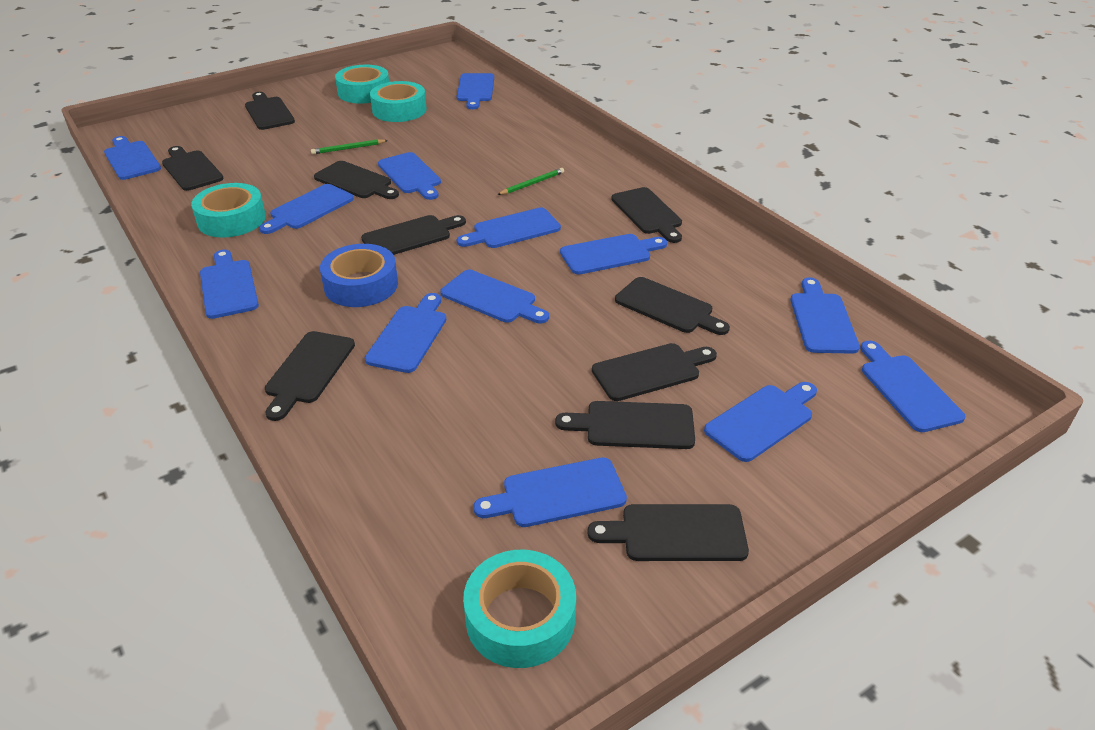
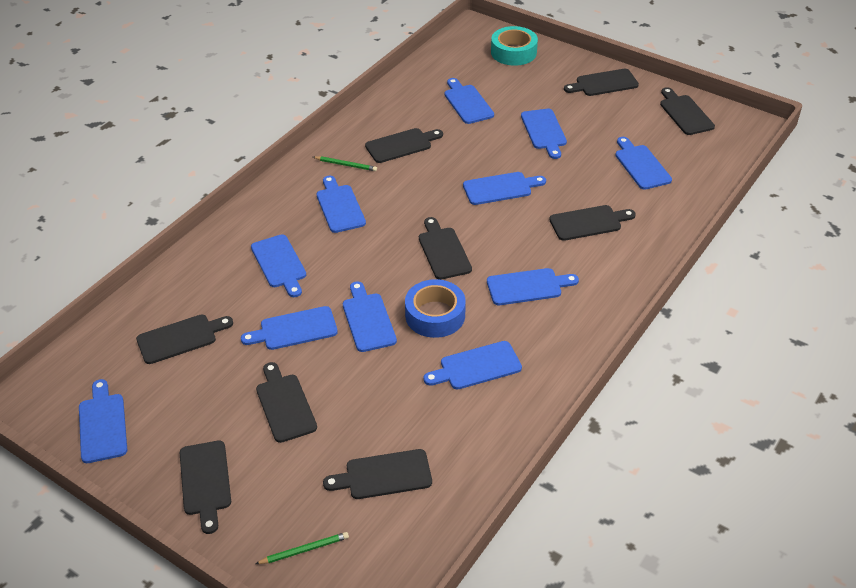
black cutting board: 10 -> 9
blue cutting board: 13 -> 11
turquoise tape: 4 -> 1

